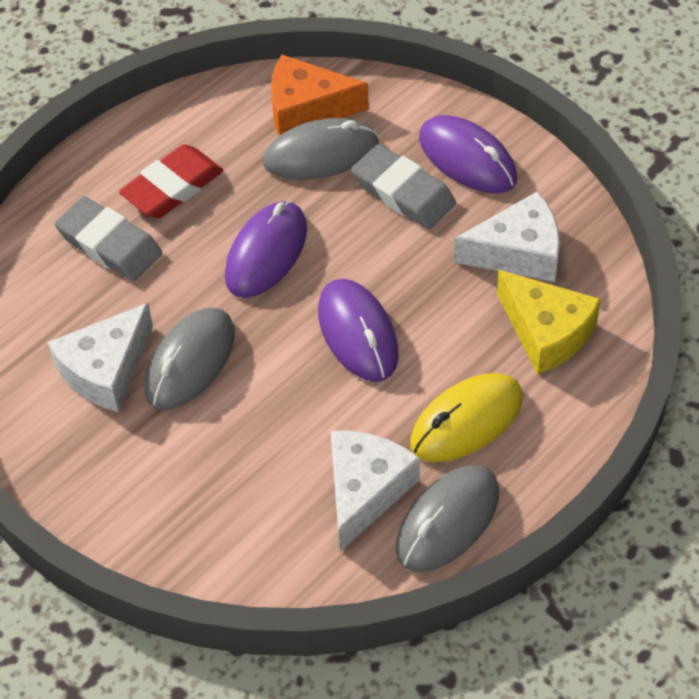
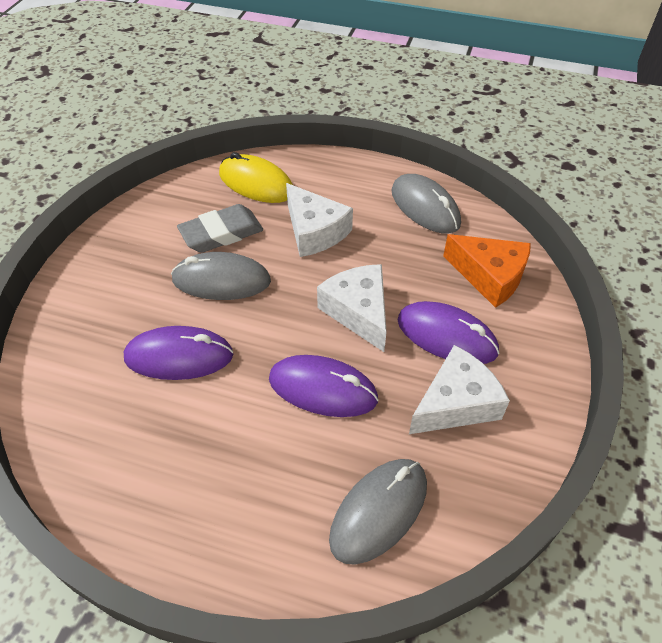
grey eraser: 2 -> 1
red eraser: 1 -> 0
yellow cheese: 1 -> 0

